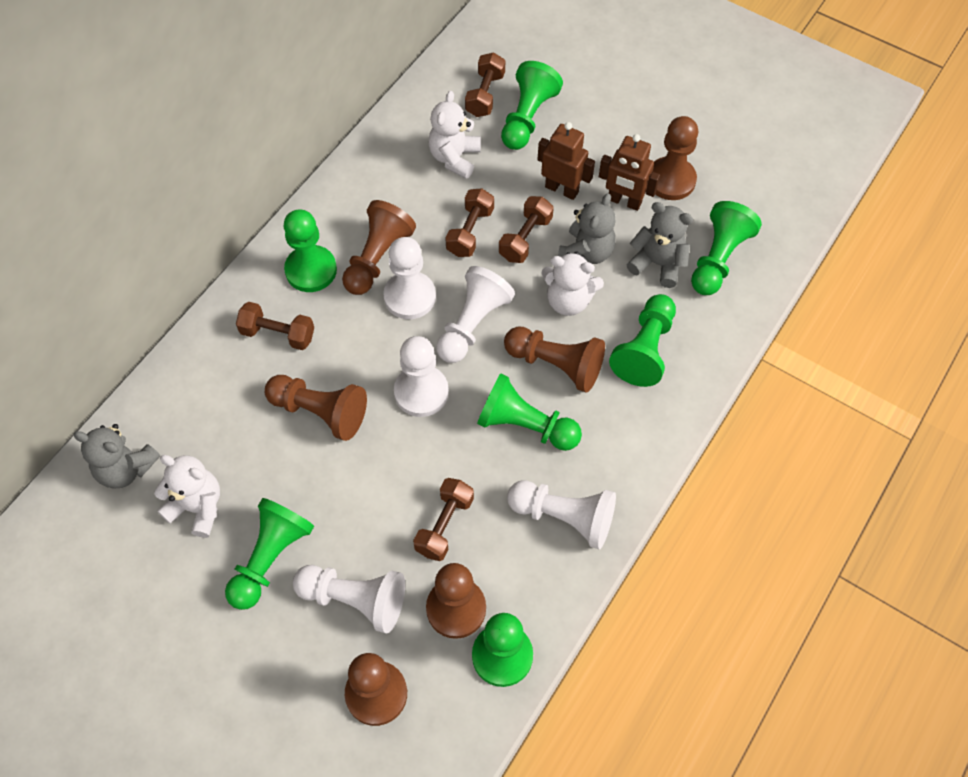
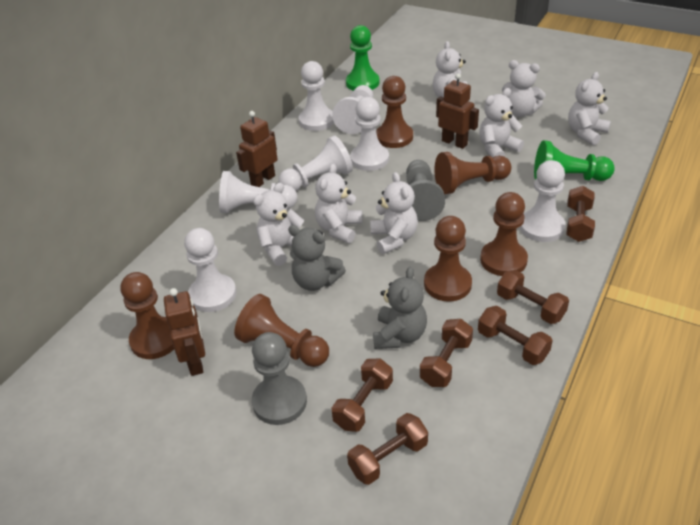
brown dumbbell: 5 -> 6
brown robot: 2 -> 3
green pawn: 7 -> 2
grey pawn: 0 -> 2
grey teddy bear: 3 -> 2
white pawn: 5 -> 7
white teddy bear: 3 -> 7

